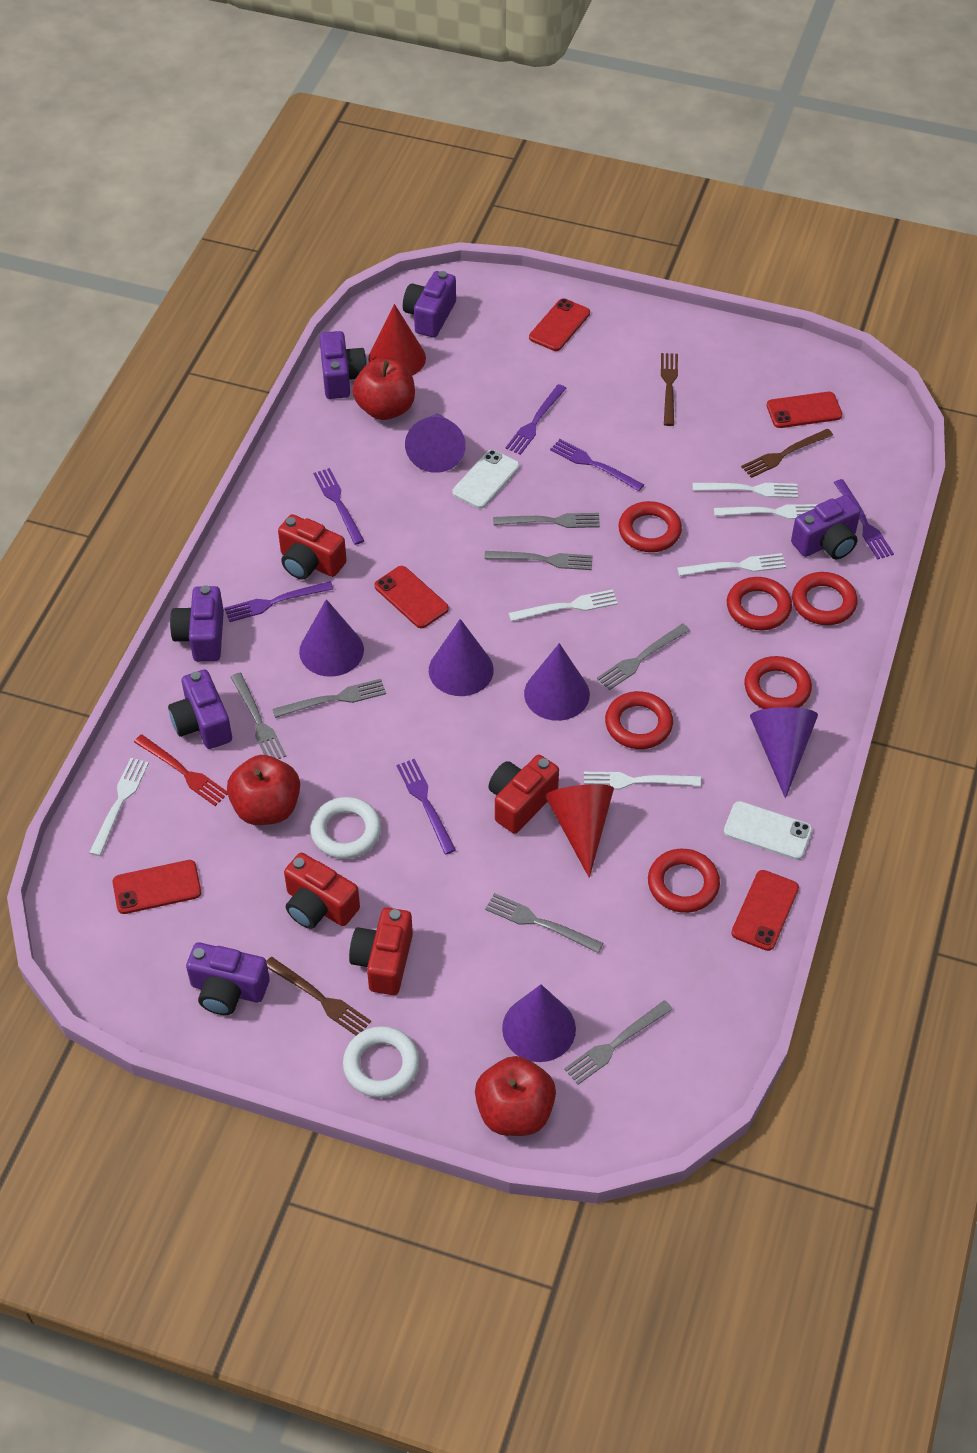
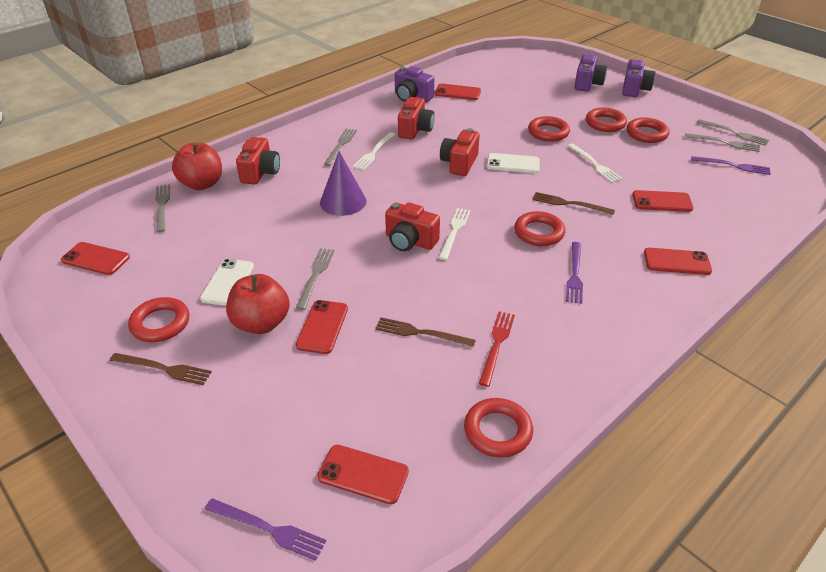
grey fork: 7 -> 5
purple camera: 6 -> 3
purple cone: 6 -> 1
purple fork: 6 -> 3
red apple: 3 -> 2
red cone: 2 -> 0
red phone: 5 -> 6
white fork: 6 -> 3
white ring: 2 -> 0

